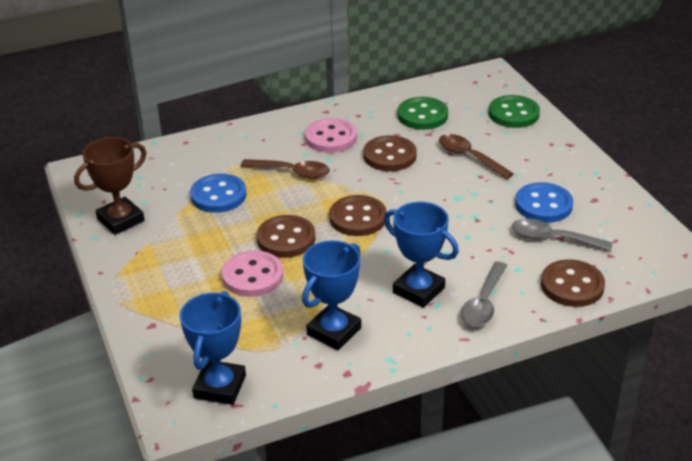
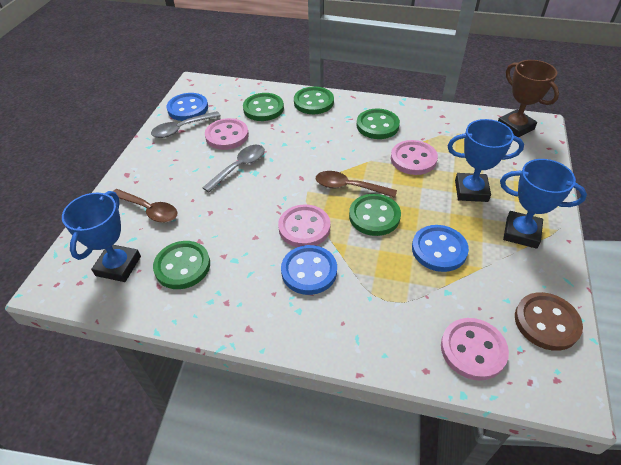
blue button: 2 -> 3
brown button: 4 -> 1
green button: 2 -> 5
pink button: 2 -> 4

